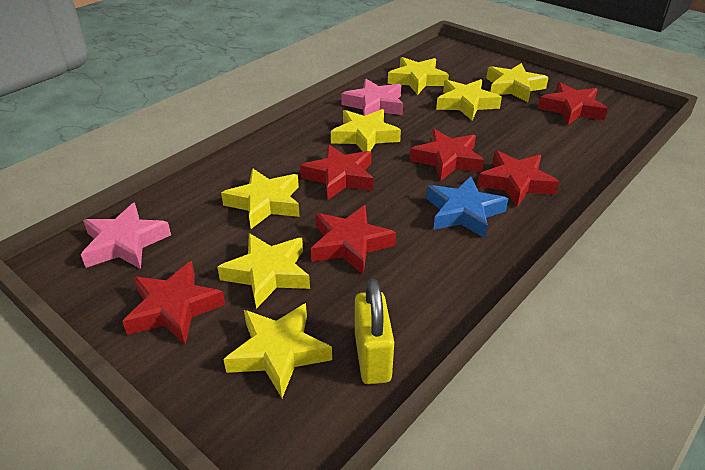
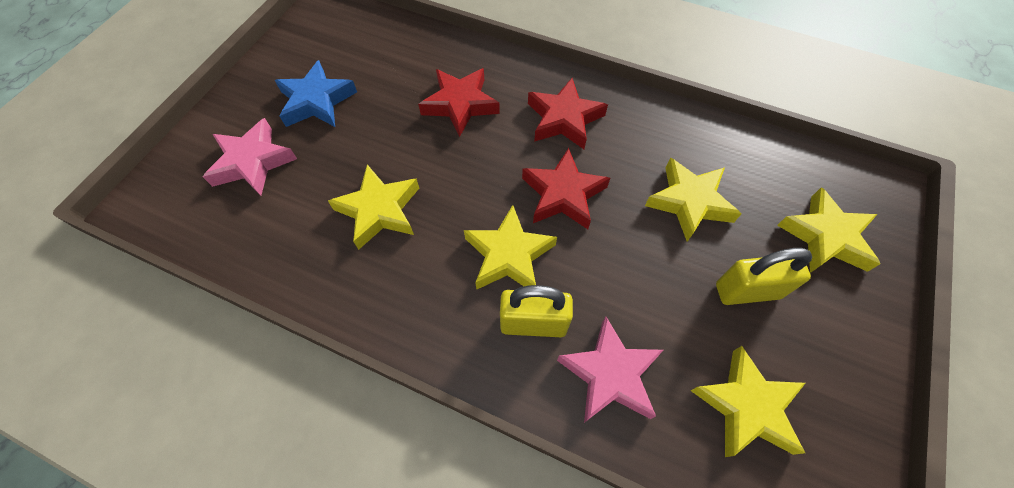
red star: 6 -> 3
yellow padlock: 1 -> 2
yellow star: 7 -> 5

